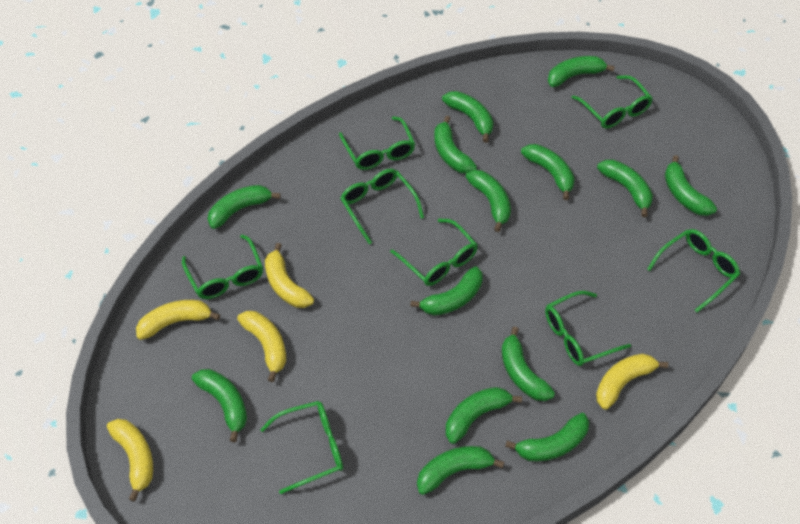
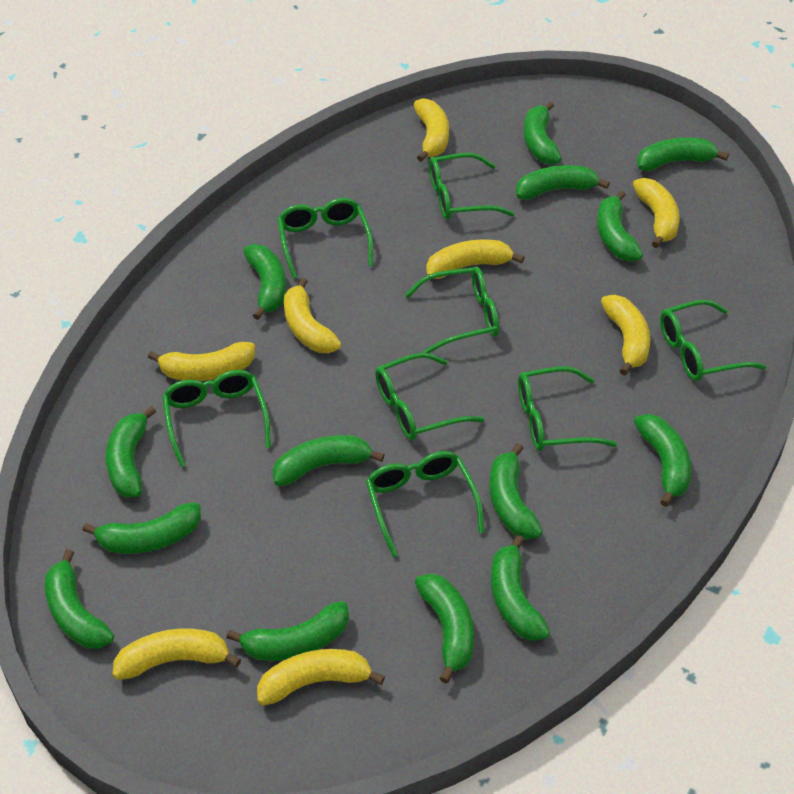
yellow banana: 5 -> 8

